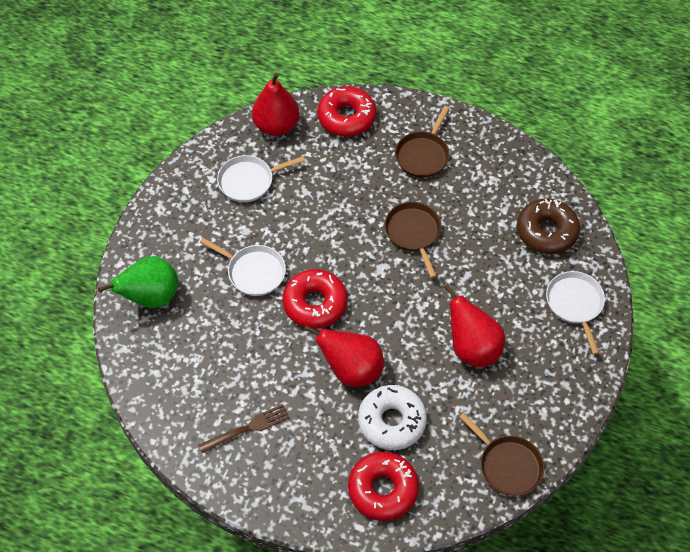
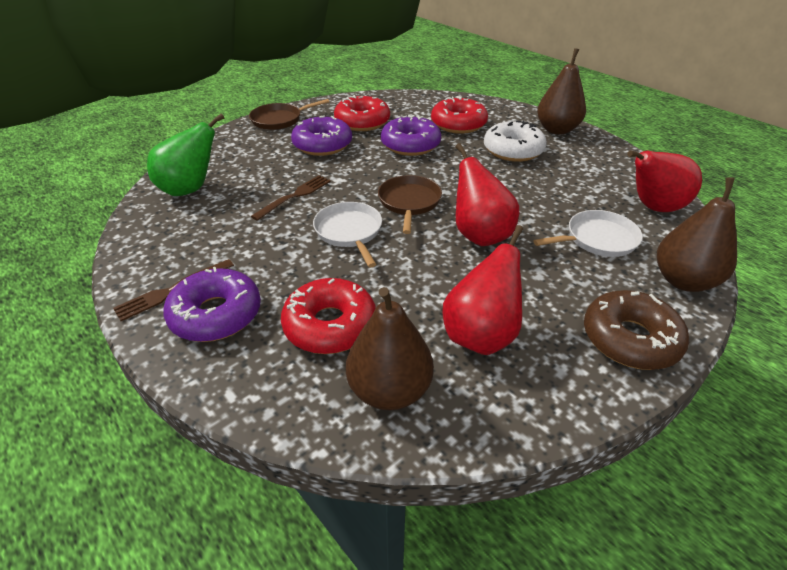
brown fork: 1 -> 2
brown pan: 3 -> 2
brown pear: 0 -> 3
purple donut: 0 -> 3
white pan: 3 -> 2

